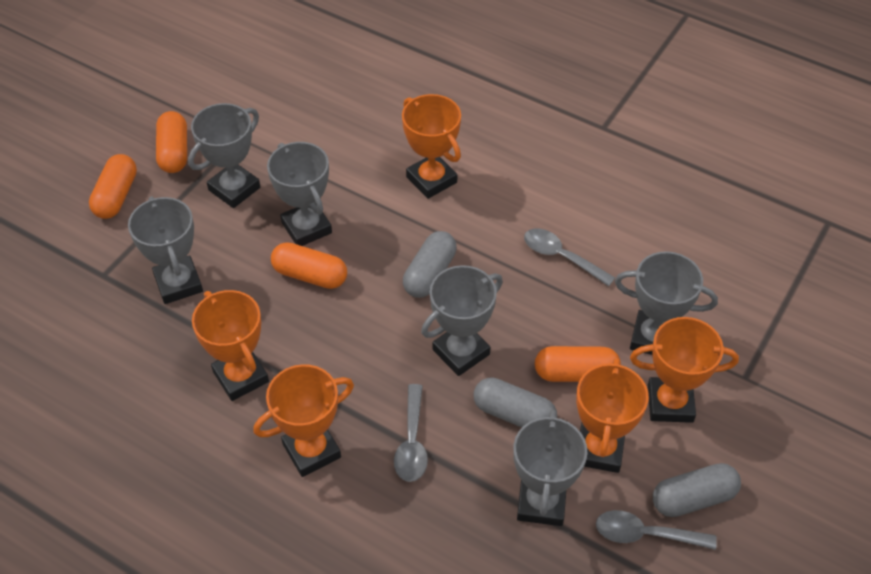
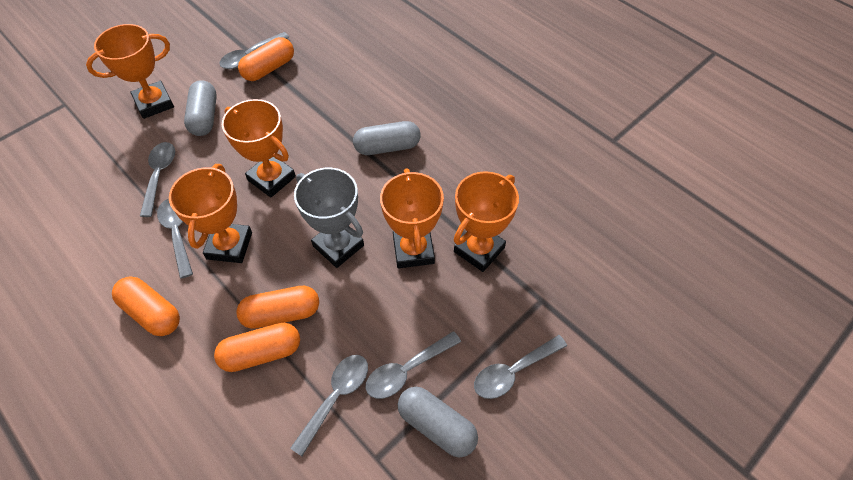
grey spoon: 3 -> 6
grey trophy: 6 -> 1

